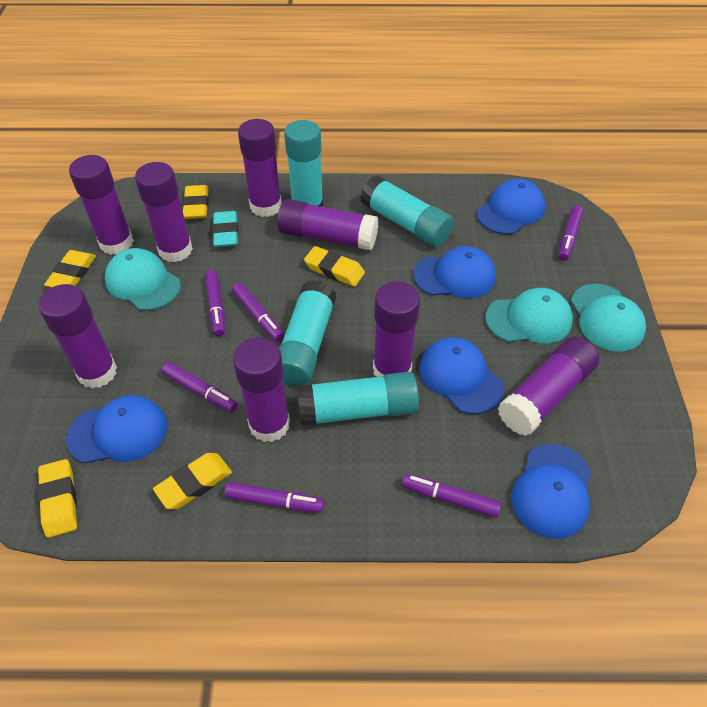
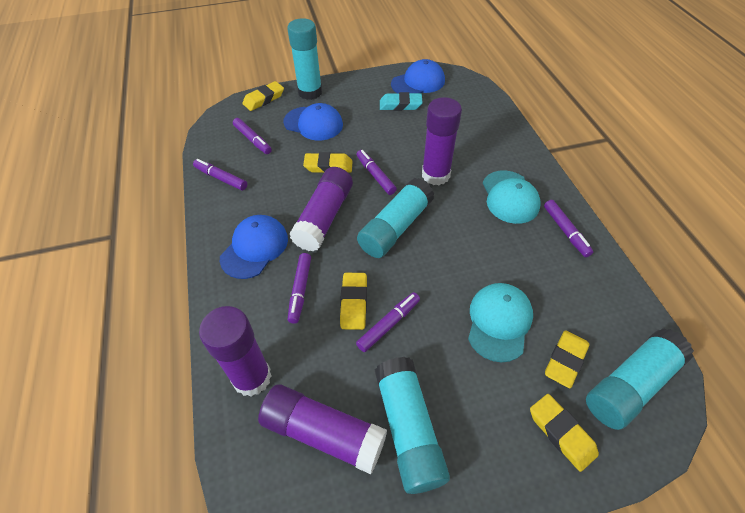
blue cap: 5 -> 3
purple glue stick: 8 -> 4
turquoise cap: 3 -> 2

